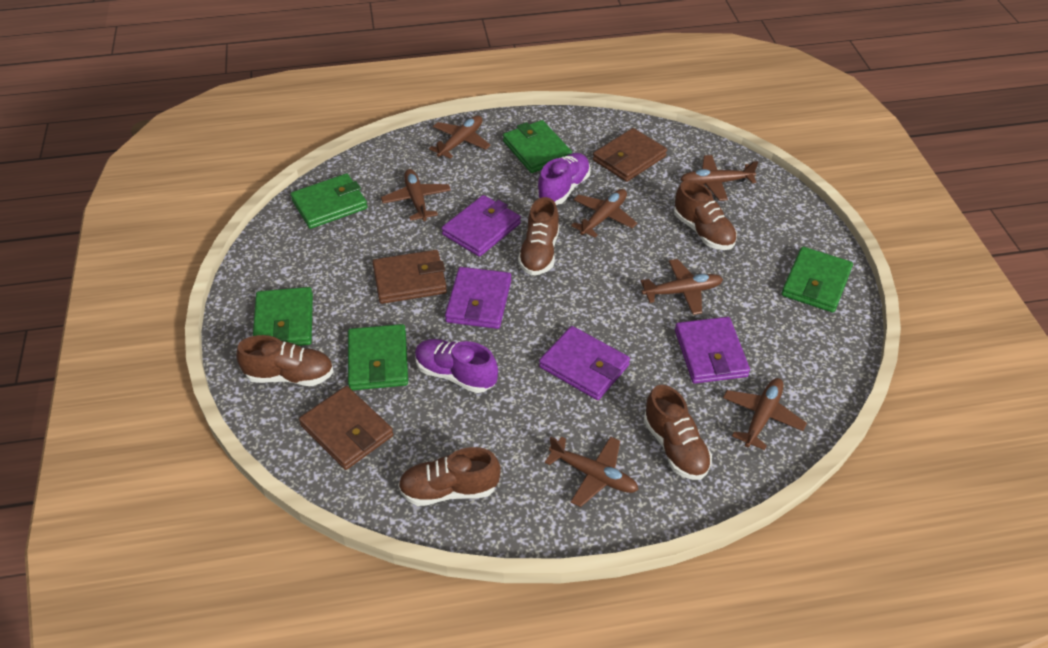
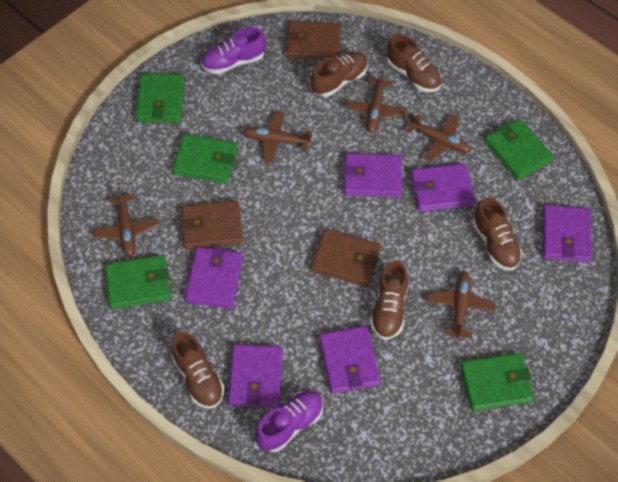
brown plane: 7 -> 5
purple wallet: 4 -> 6

